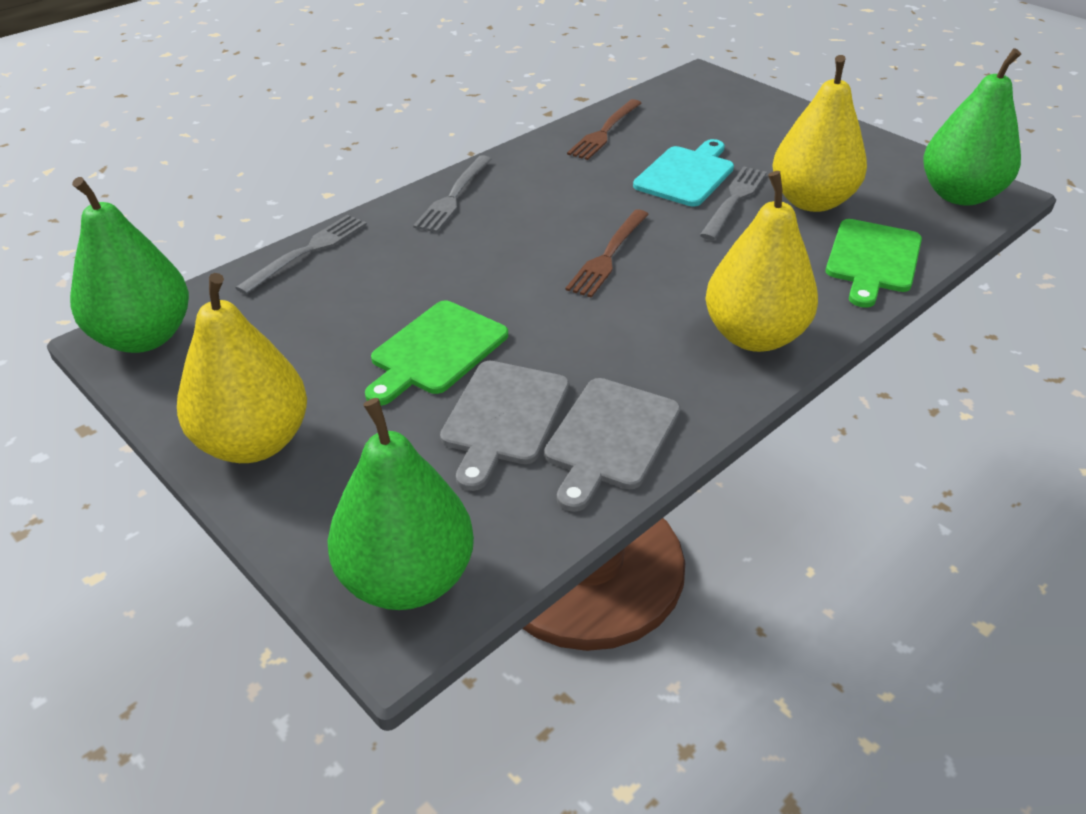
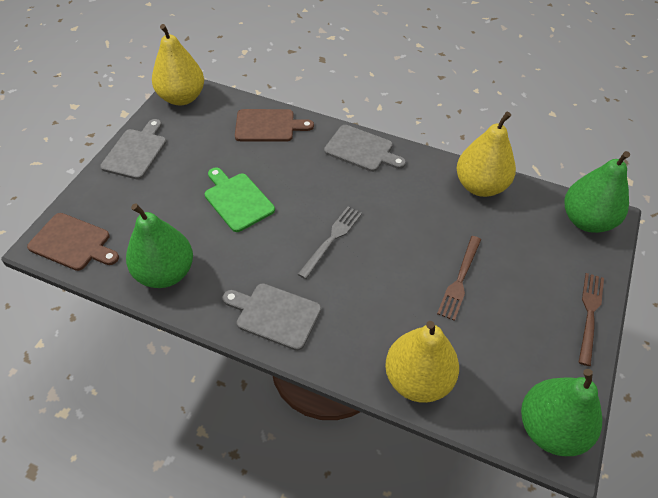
brown cutting board: 0 -> 2
green cutting board: 2 -> 1
grey cutting board: 2 -> 3
grey fork: 3 -> 1
turquoise cutting board: 1 -> 0

